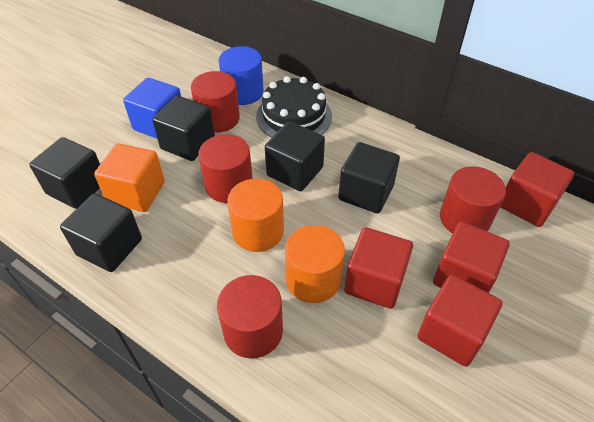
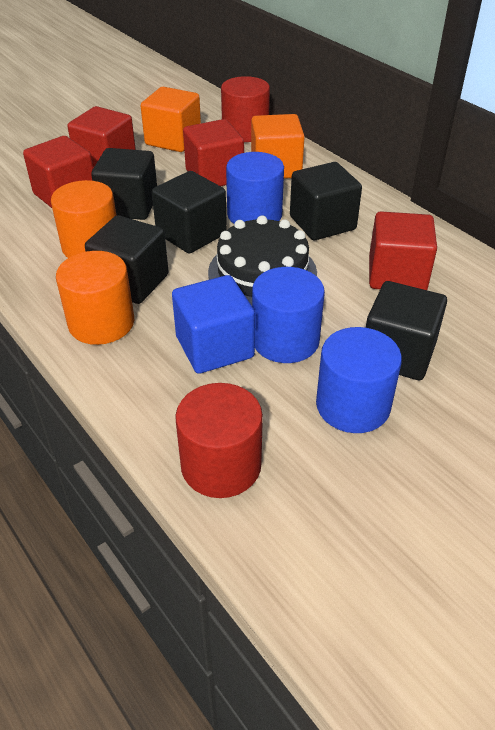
blue cylinder: 1 -> 3
orange cube: 1 -> 2
red cylinder: 4 -> 2

